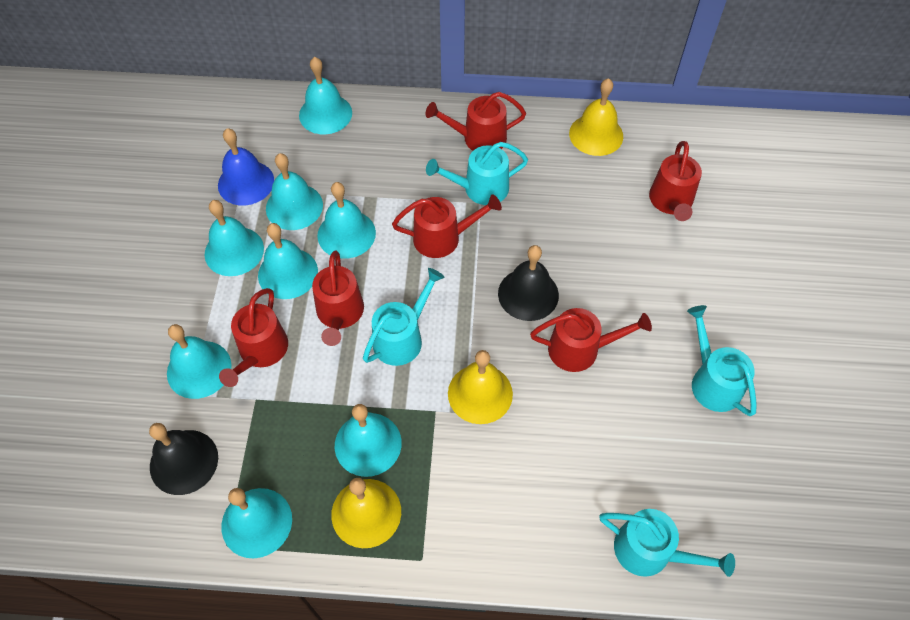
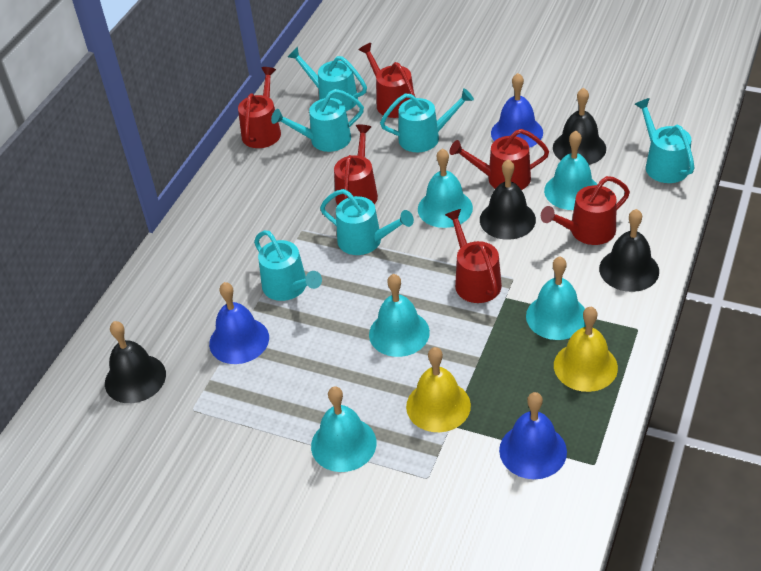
black bell: 2 -> 4
blue bell: 1 -> 3
turquoise bell: 8 -> 5
turquoise watering can: 4 -> 6
yellow bell: 3 -> 2

